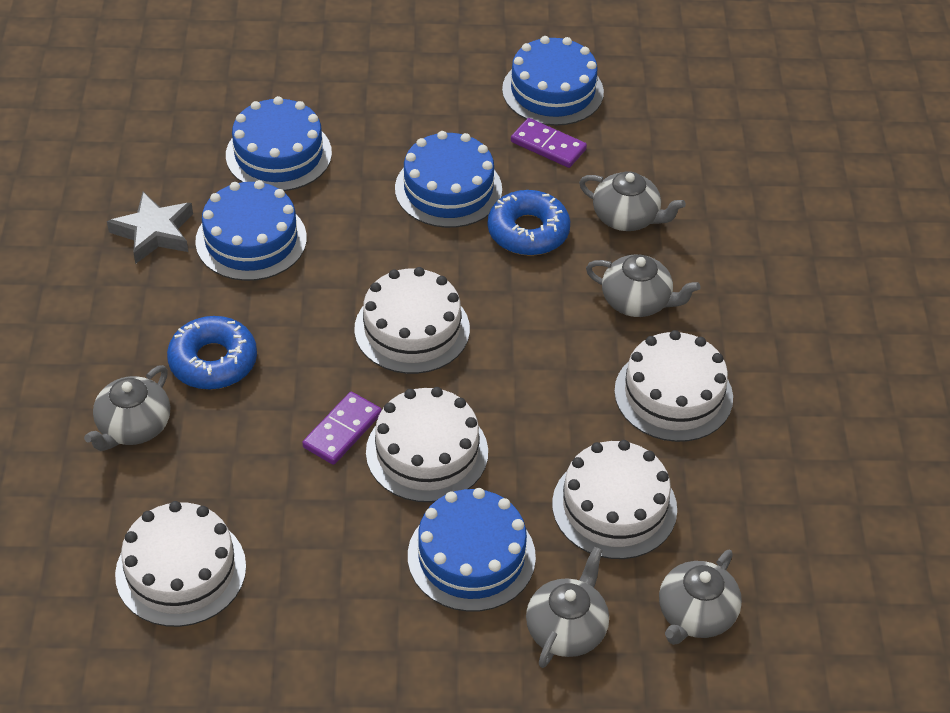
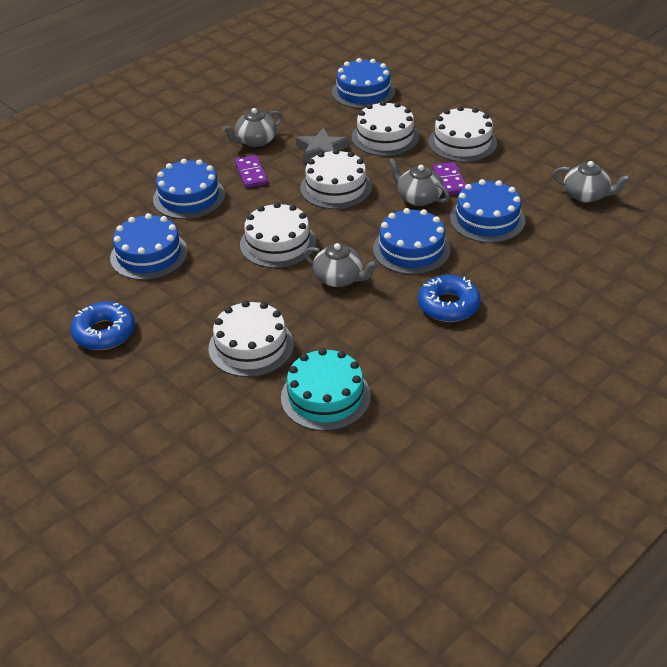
grey teapot: 5 -> 4
turquoise cake: 0 -> 1

